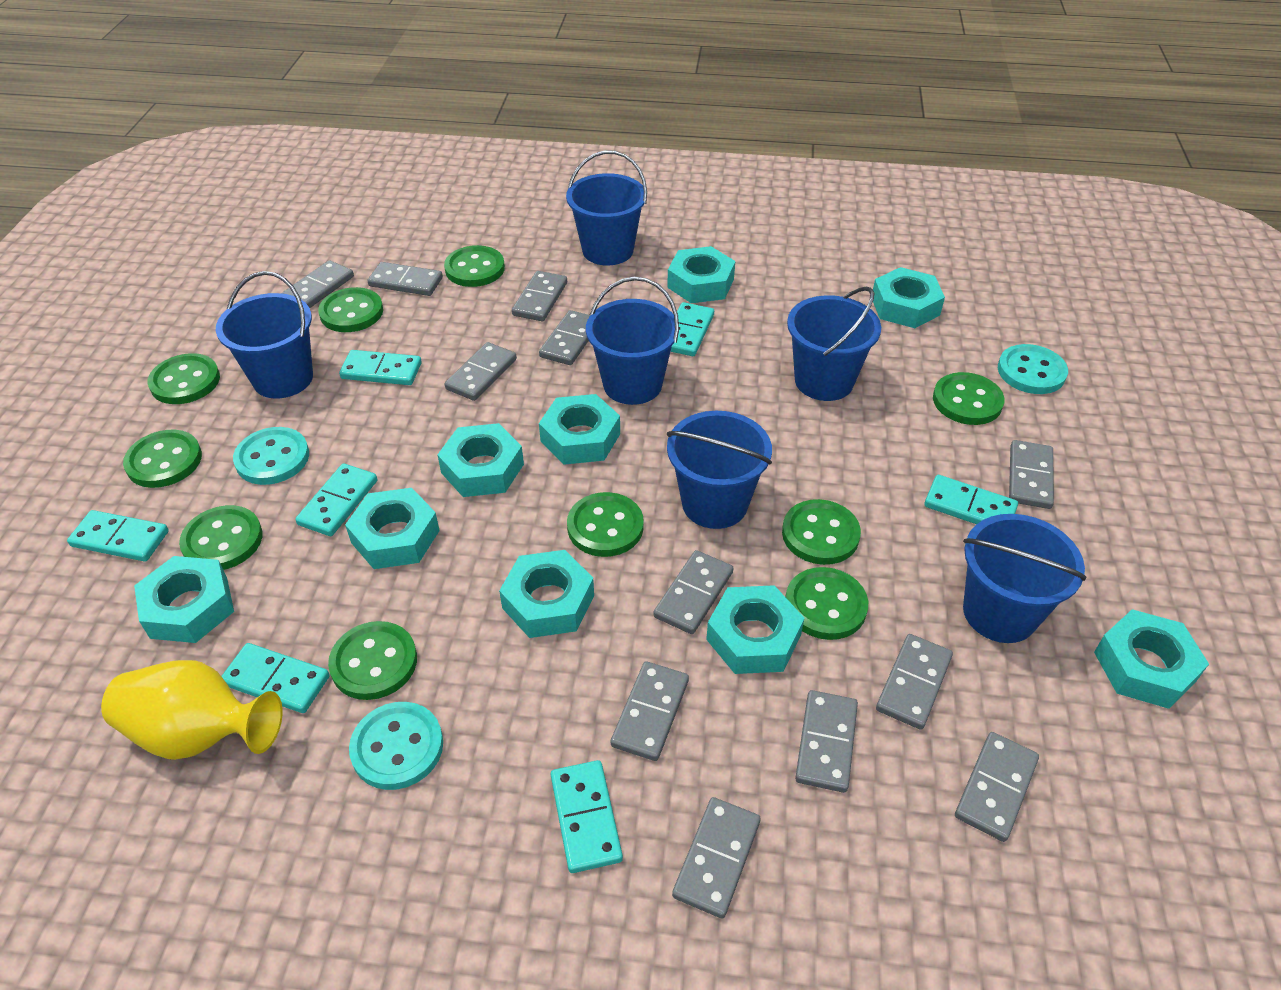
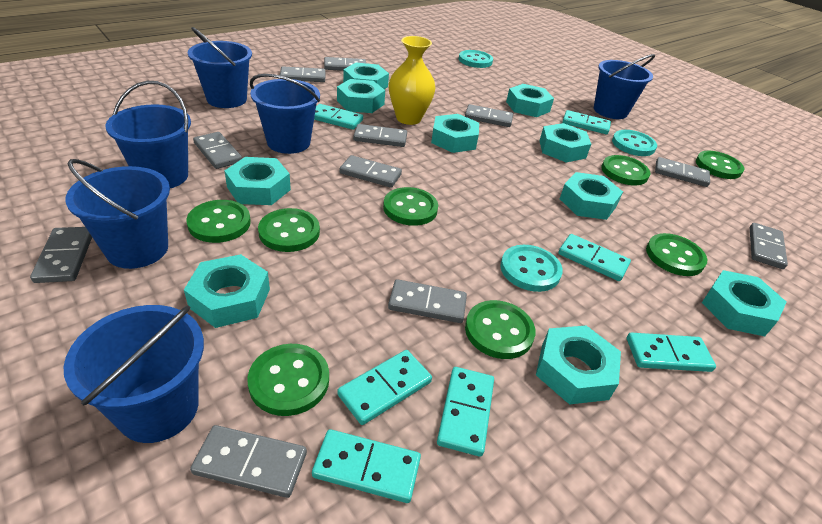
green button: 10 -> 8
grey domino: 12 -> 11
turquoise nut: 9 -> 10

